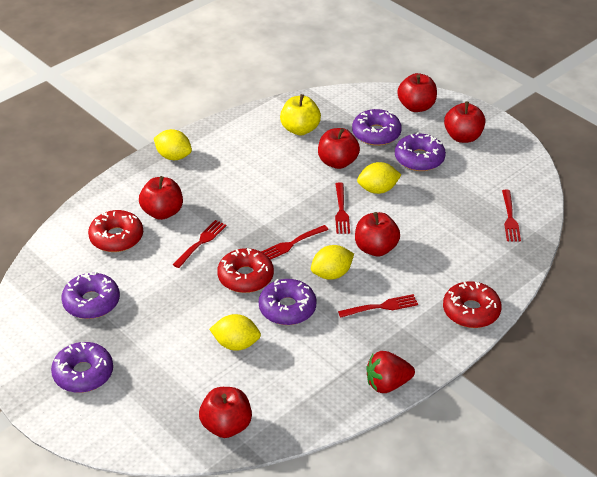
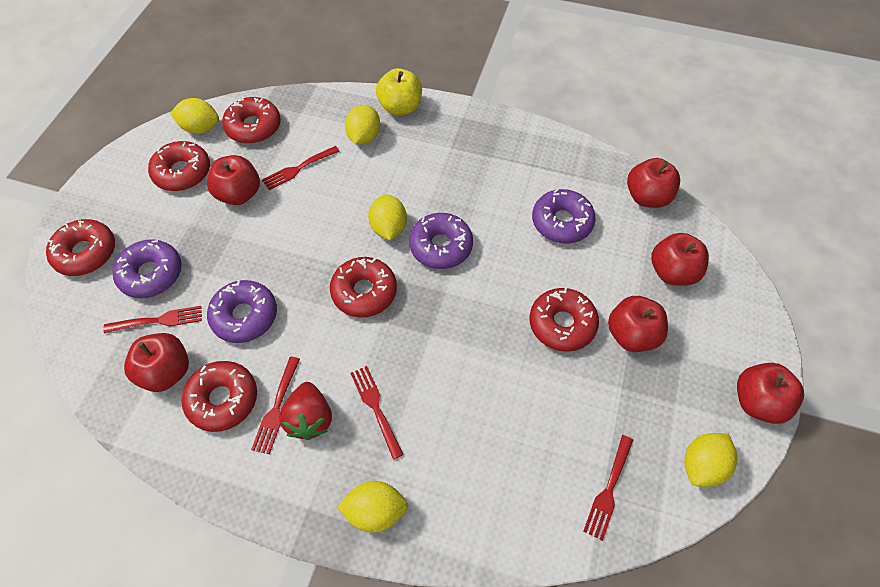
purple donut: 5 -> 4
red donut: 3 -> 6
yellow lemon: 4 -> 5

